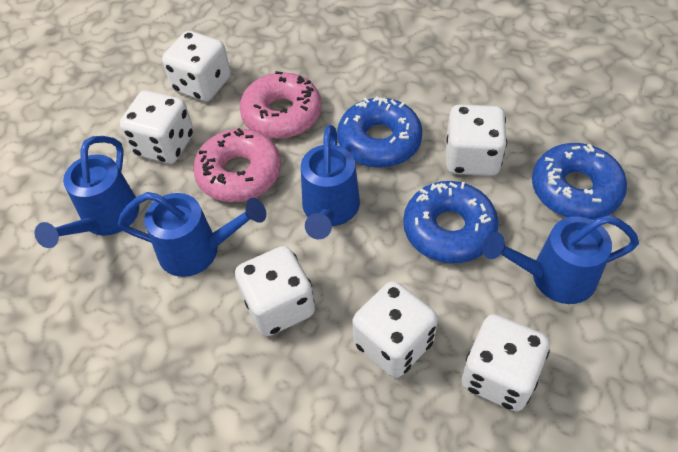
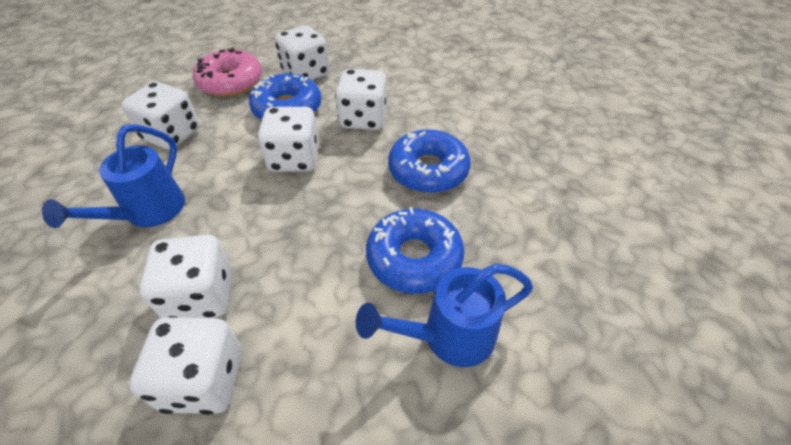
blue watering can: 4 -> 2
pink donut: 2 -> 1

